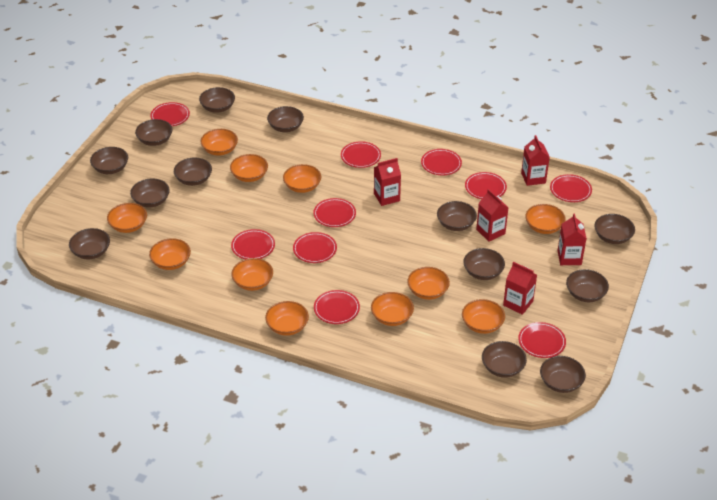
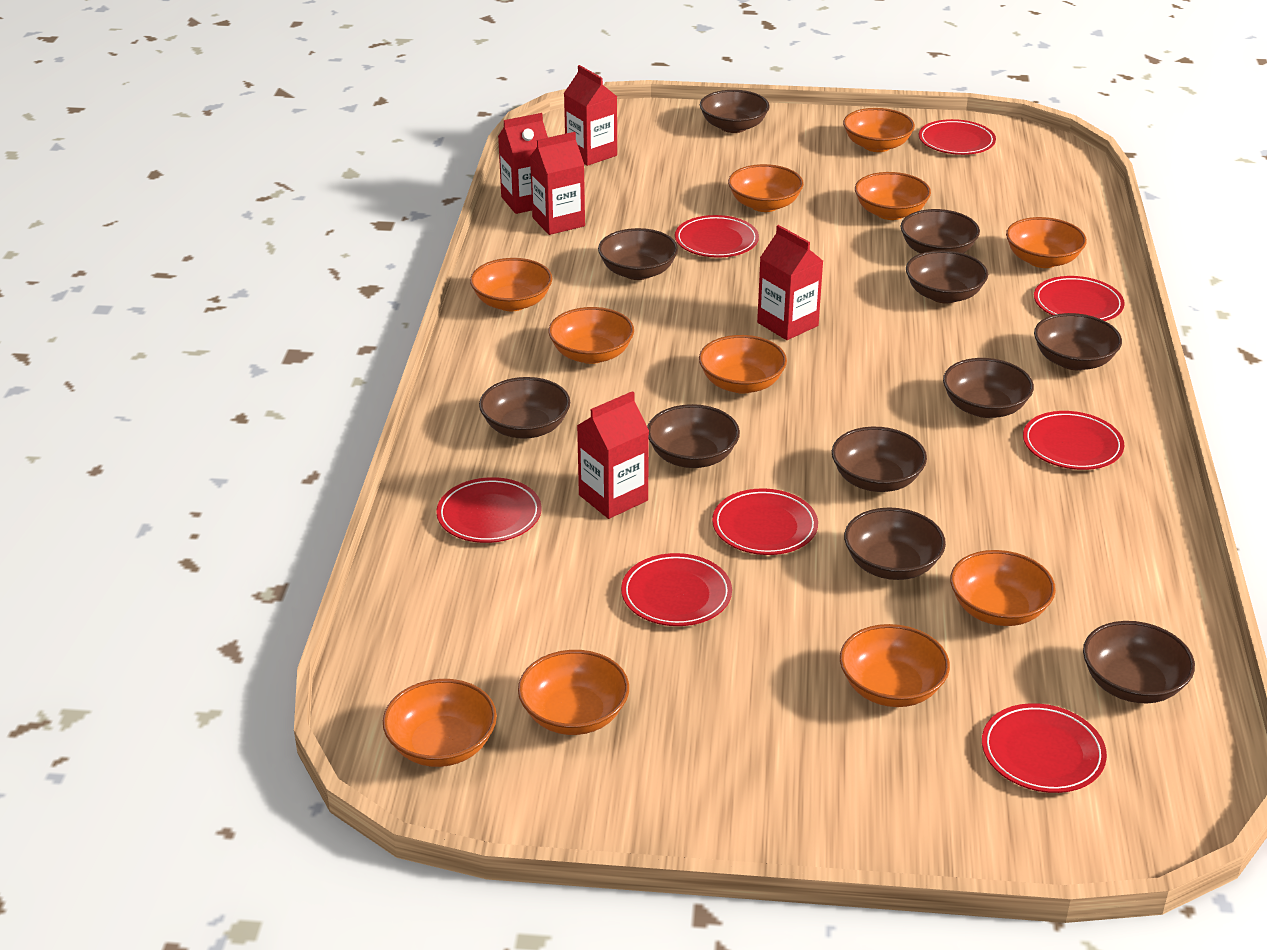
brown bowl: 13 -> 11
red plate: 10 -> 8

